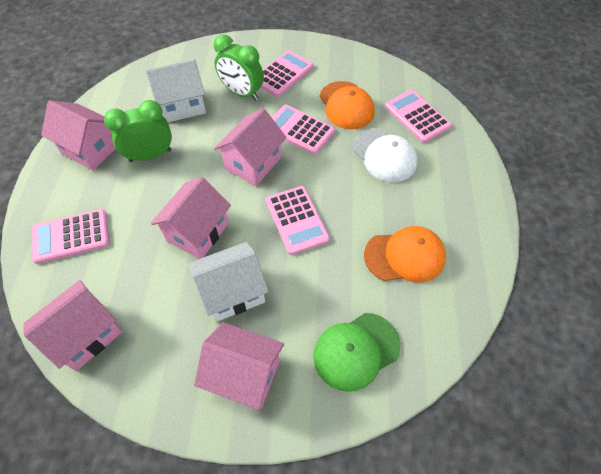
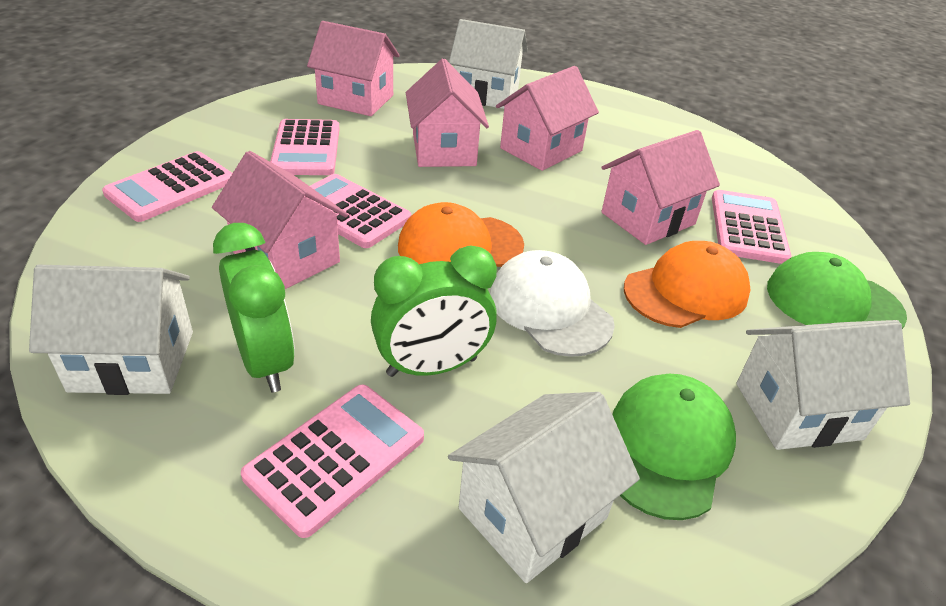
green cap: 1 -> 2
white house: 2 -> 4

